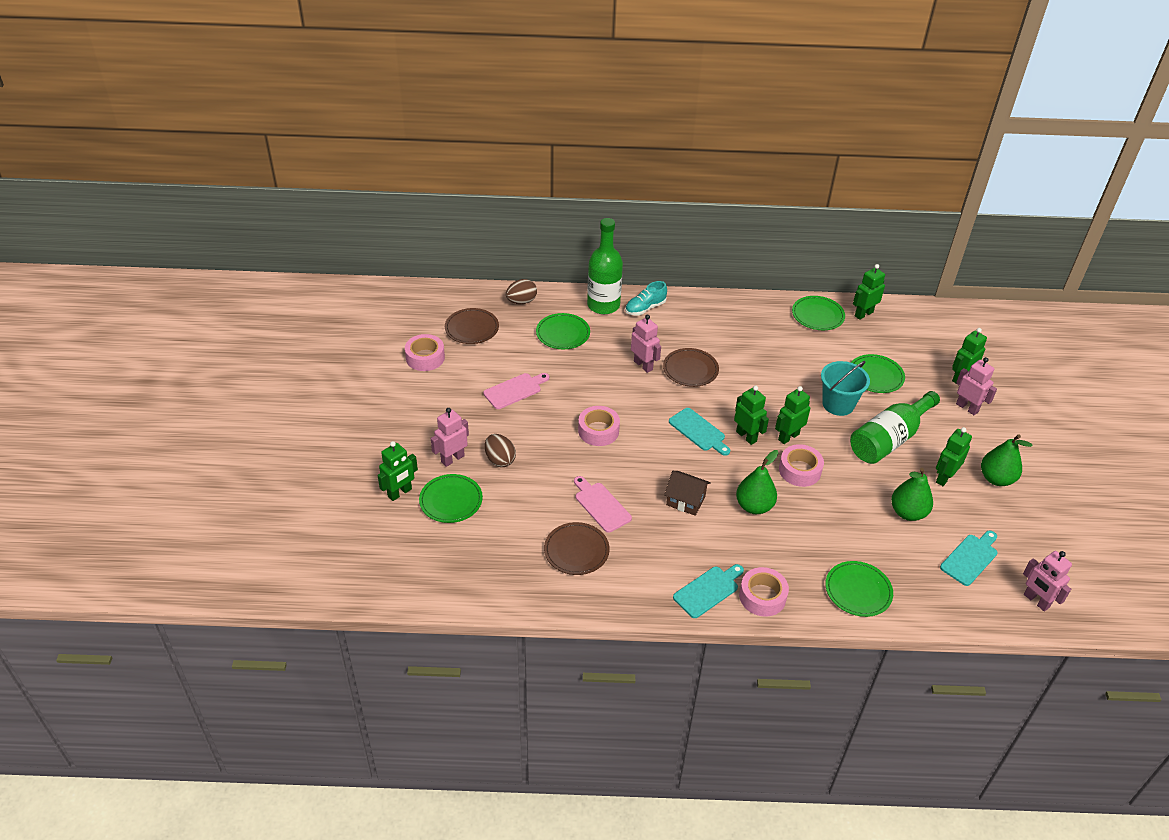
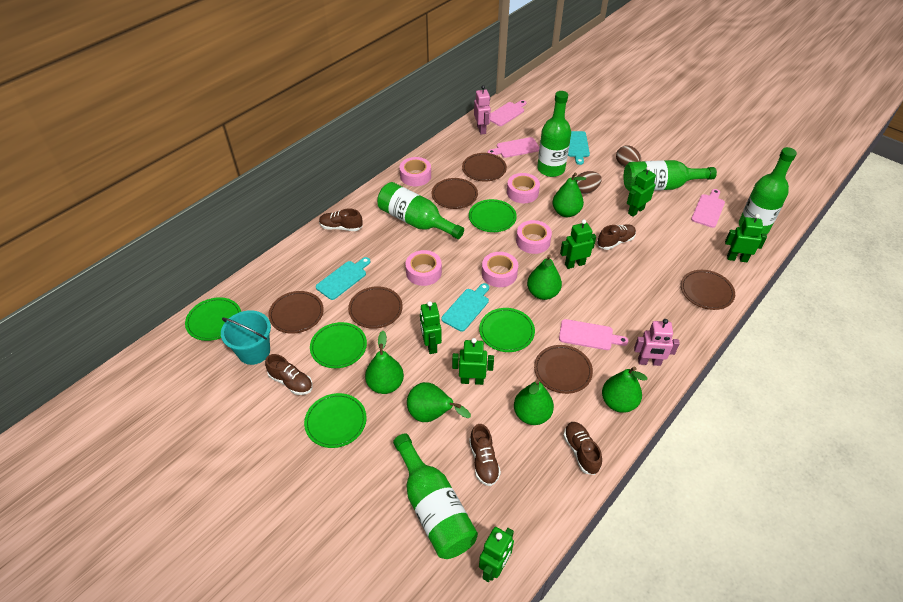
brown house: 1 -> 0
brown plate: 3 -> 6
brown shoe: 0 -> 5
green bottle: 2 -> 5
green pear: 3 -> 6
pink cutting board: 2 -> 4
pink robot: 4 -> 2
pink tape: 4 -> 5
turquoise shoe: 1 -> 0

